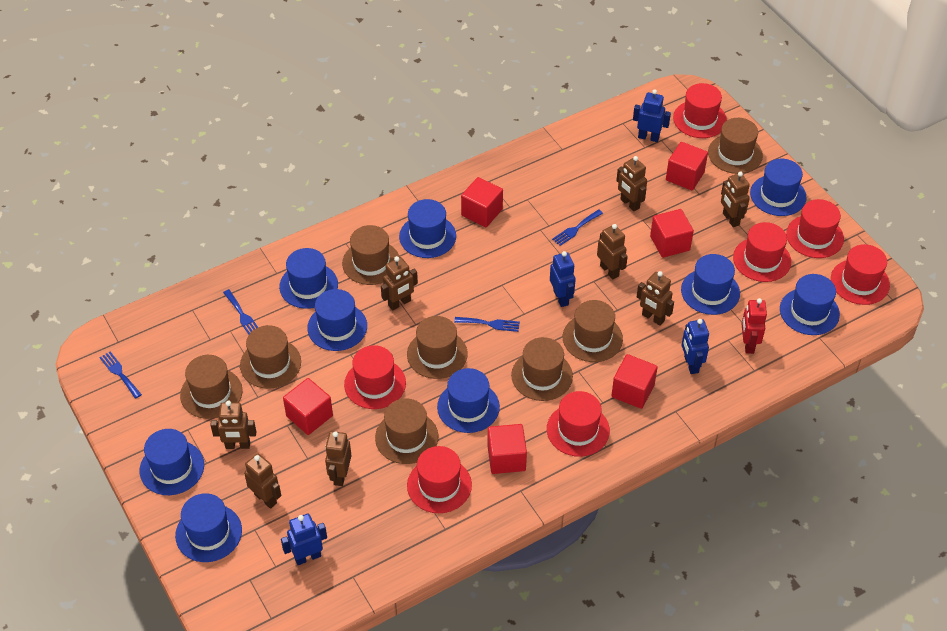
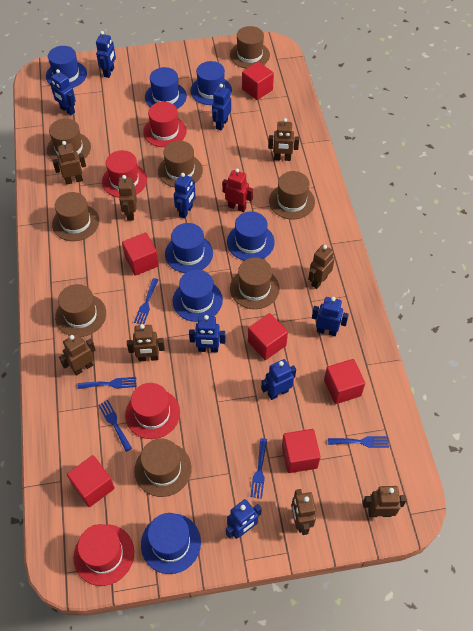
blue fork: 4 -> 5
blue hat: 9 -> 7
blue robot: 4 -> 8
red hat: 7 -> 4

